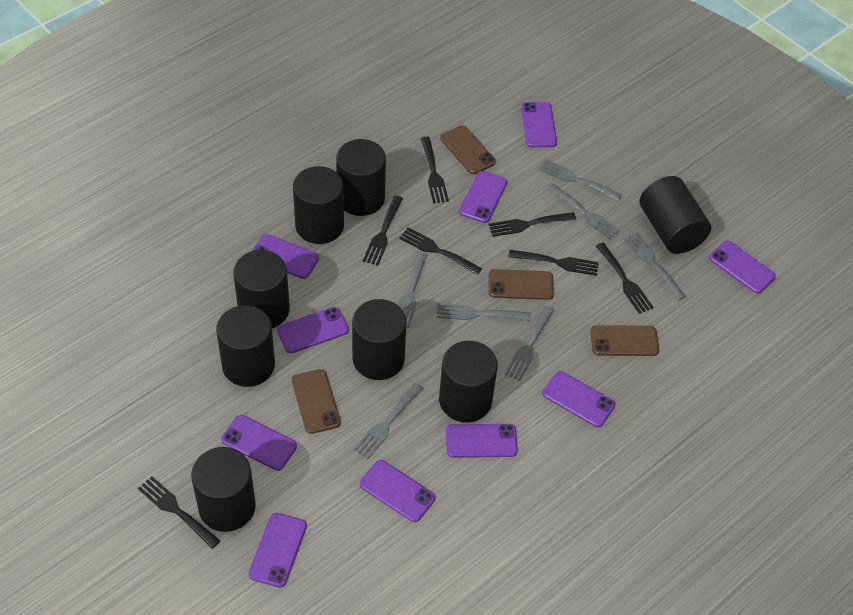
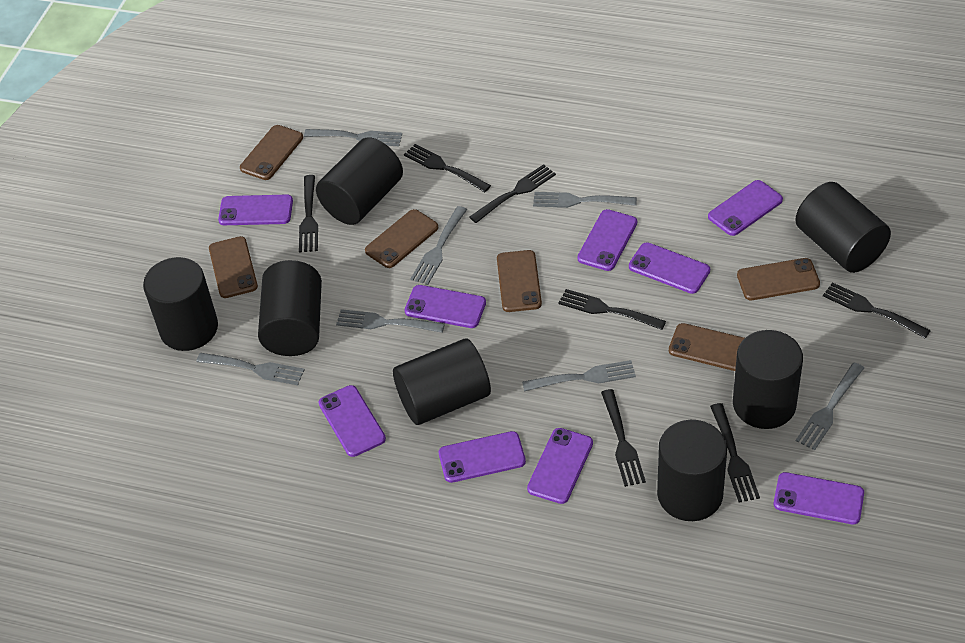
black cylinder: 8 -> 7
brown phone: 4 -> 6
purple phone: 10 -> 9

